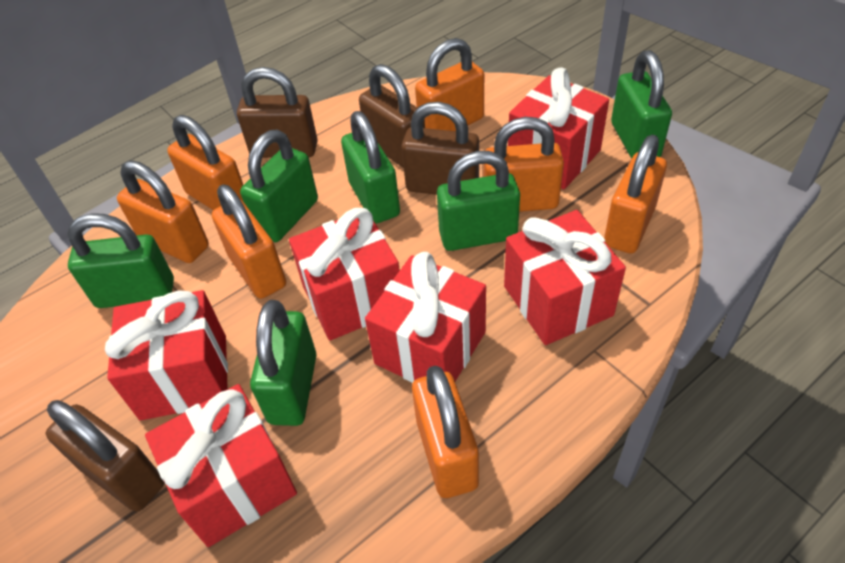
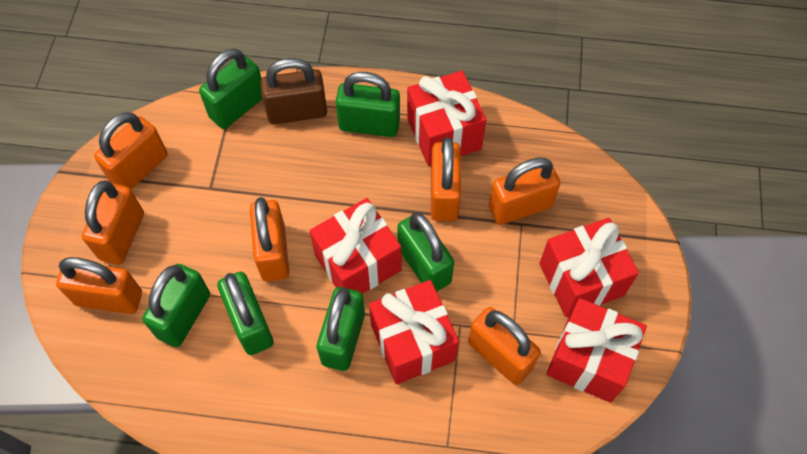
brown padlock: 4 -> 1
red gift: 6 -> 5

